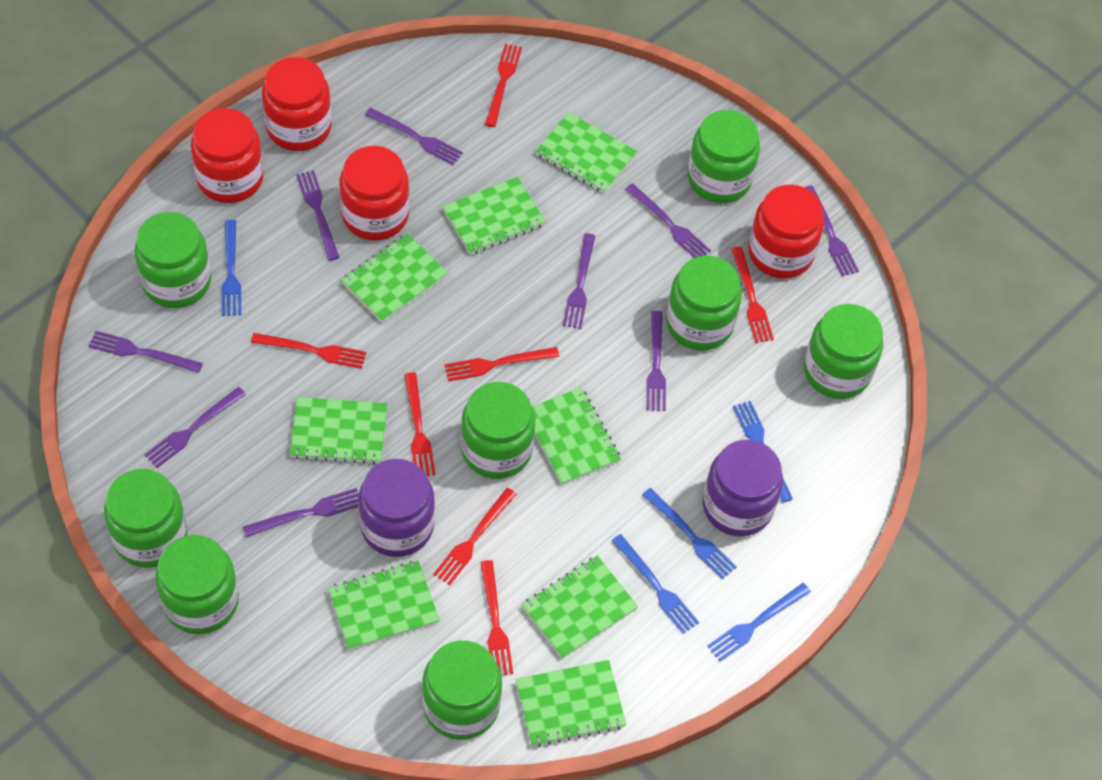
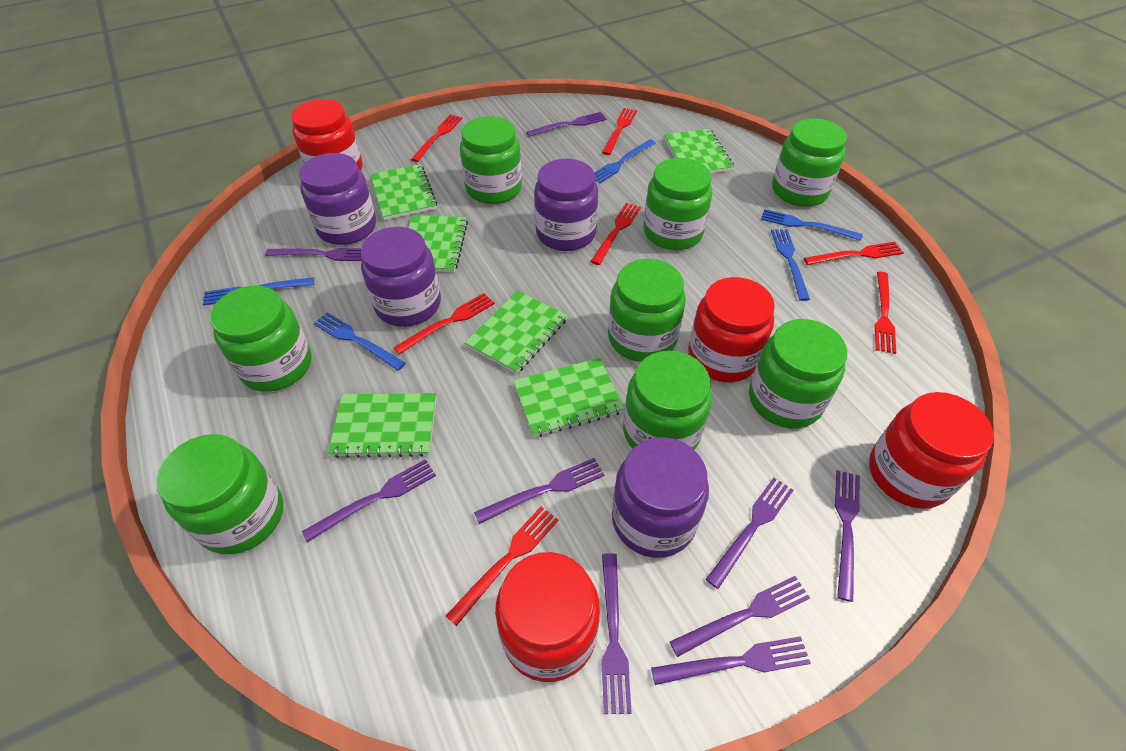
green notebook: 8 -> 6
purple jar: 2 -> 4

